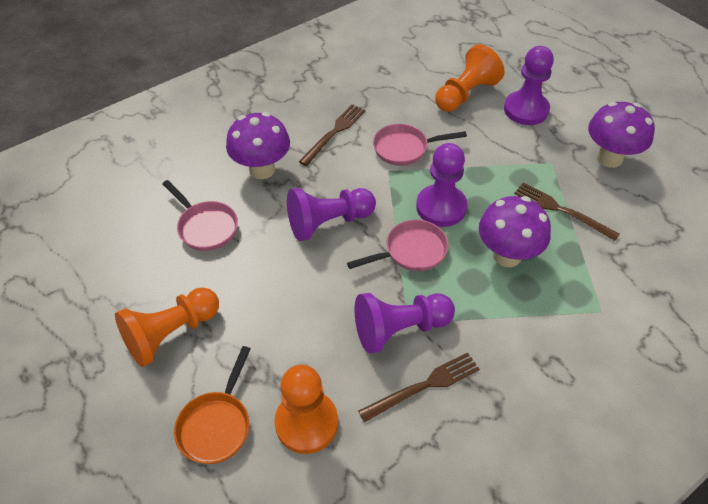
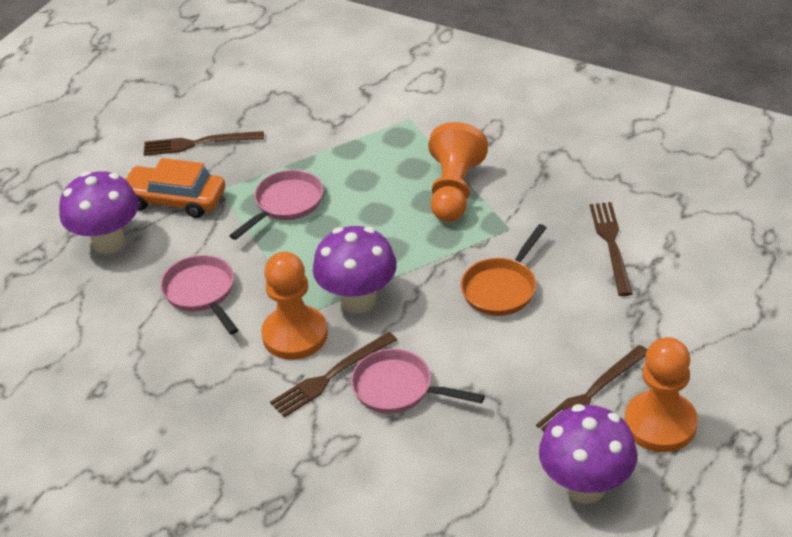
brown fork: 3 -> 4
orange car: 0 -> 1
purple pawn: 4 -> 0

